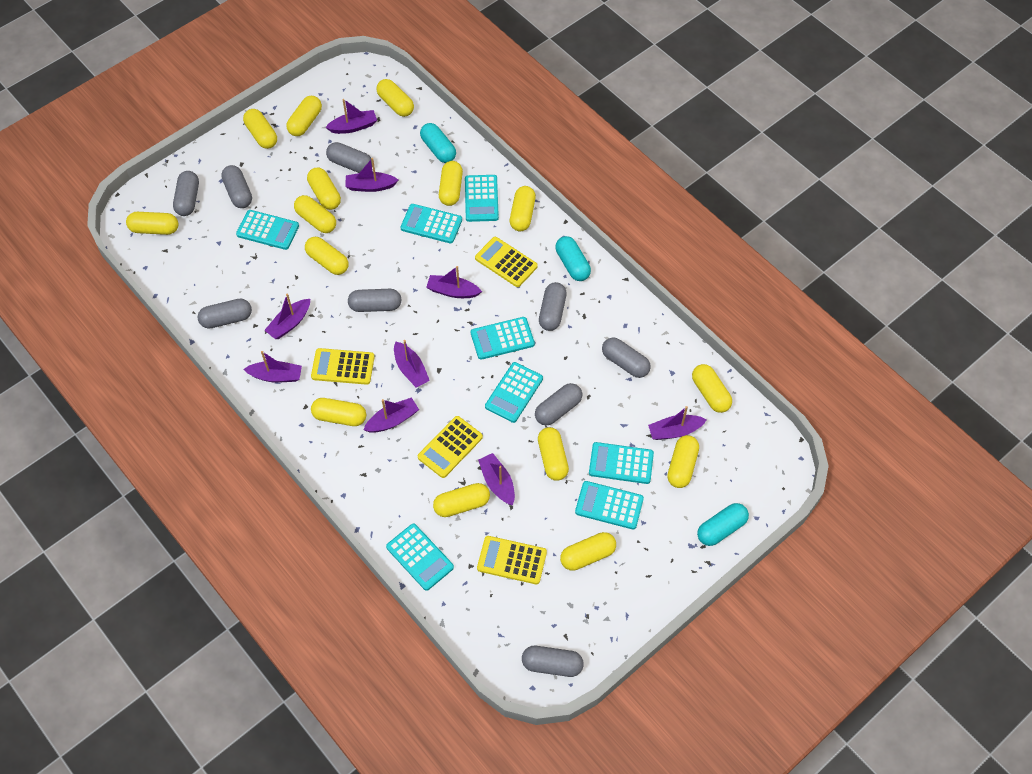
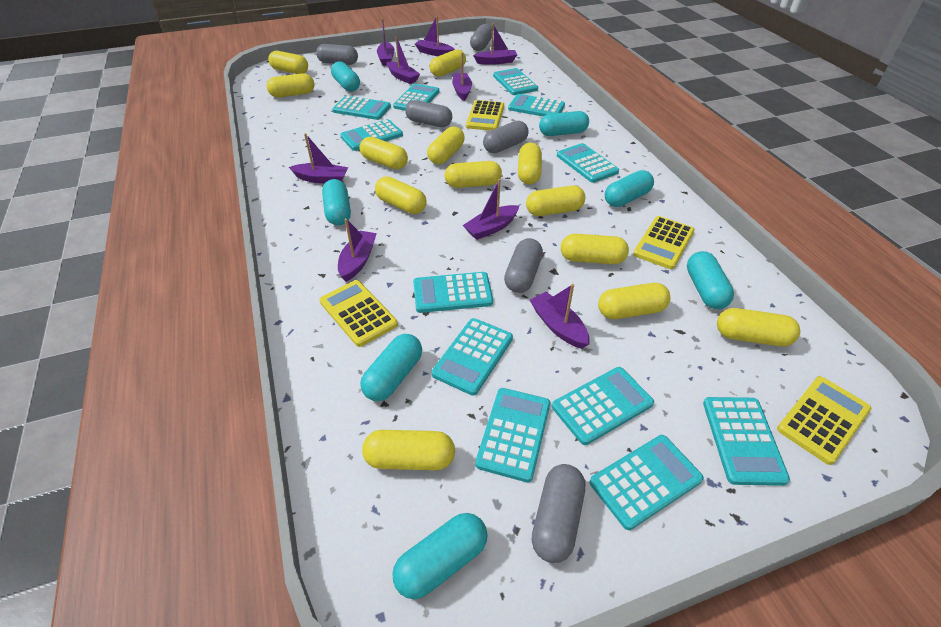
grey capsule: 9 -> 6
turquoise calculator: 8 -> 12
turquoise capsule: 3 -> 7
yellow capsule: 15 -> 13

